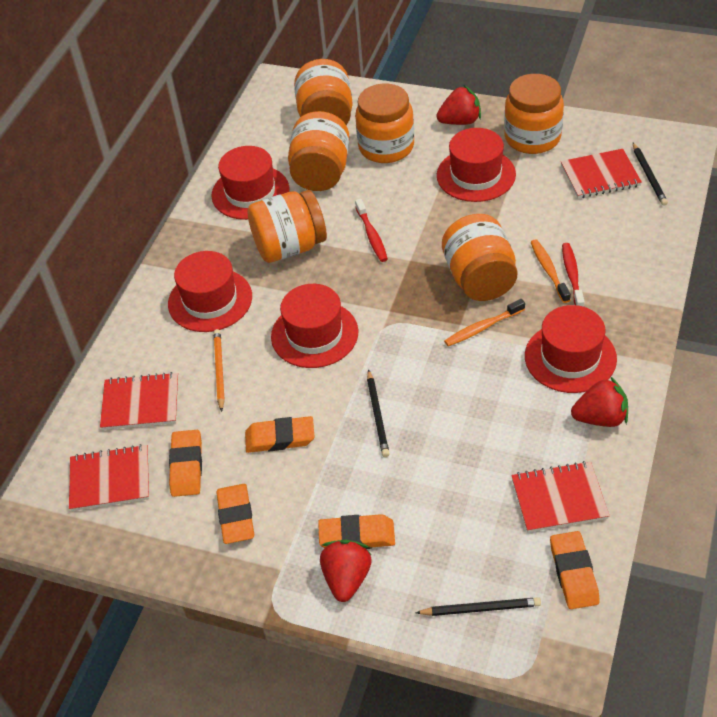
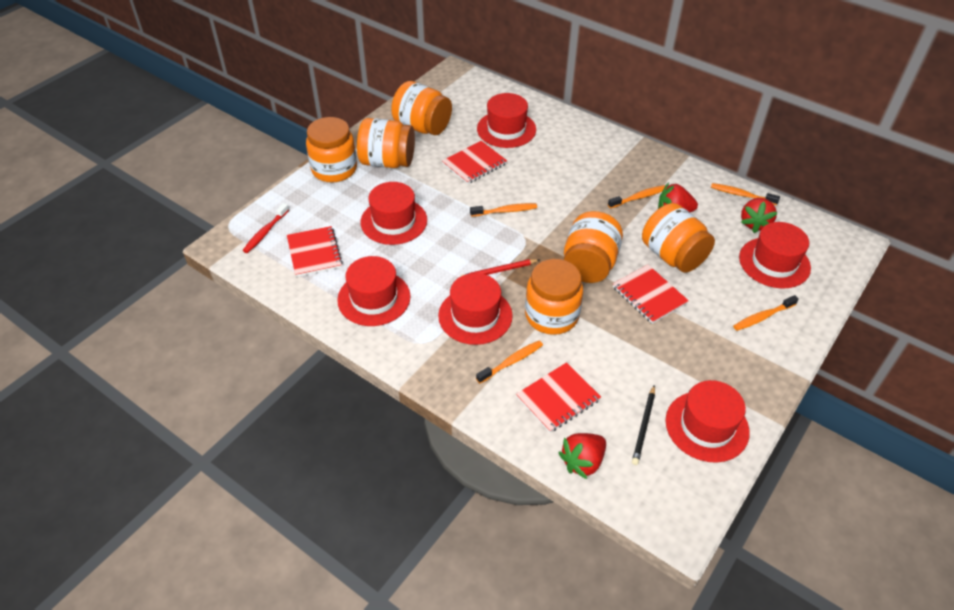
black pencil: 3 -> 1
orange eraser: 5 -> 0
orange pencil: 1 -> 0
orange toothbrush: 2 -> 5
red hat: 5 -> 6
red pencil: 0 -> 1
red toothbrush: 2 -> 1

